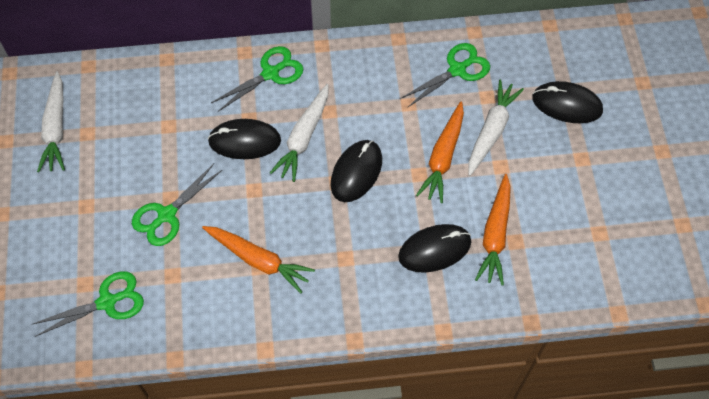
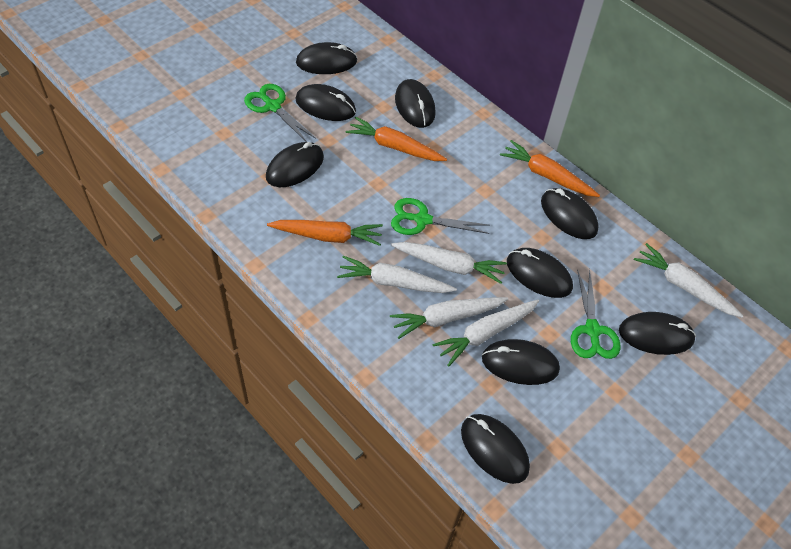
black mouse: 4 -> 9
green scissors: 4 -> 3
white carrot: 3 -> 5

